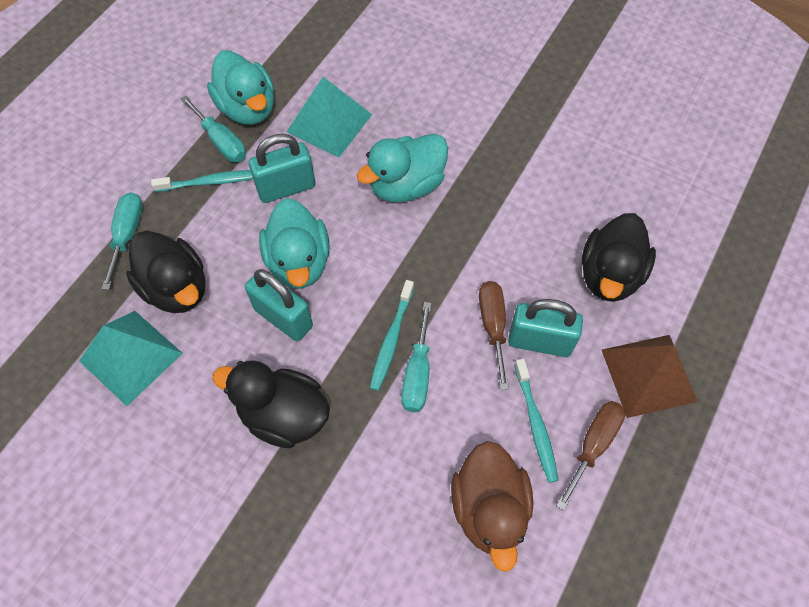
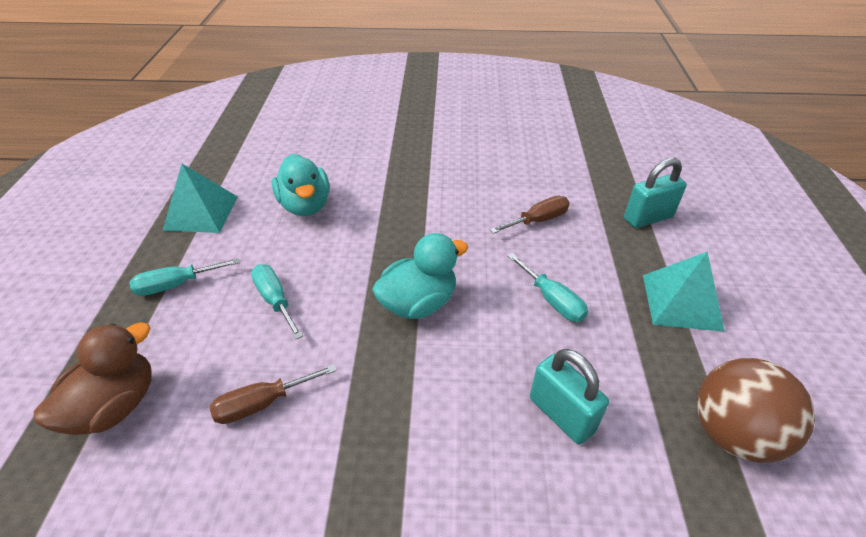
black duck: 3 -> 0
brown ball: 0 -> 1
brown pyramid: 1 -> 0
turquoise duck: 3 -> 2
turquoise padlock: 3 -> 2
turquoise toothbrush: 3 -> 0

